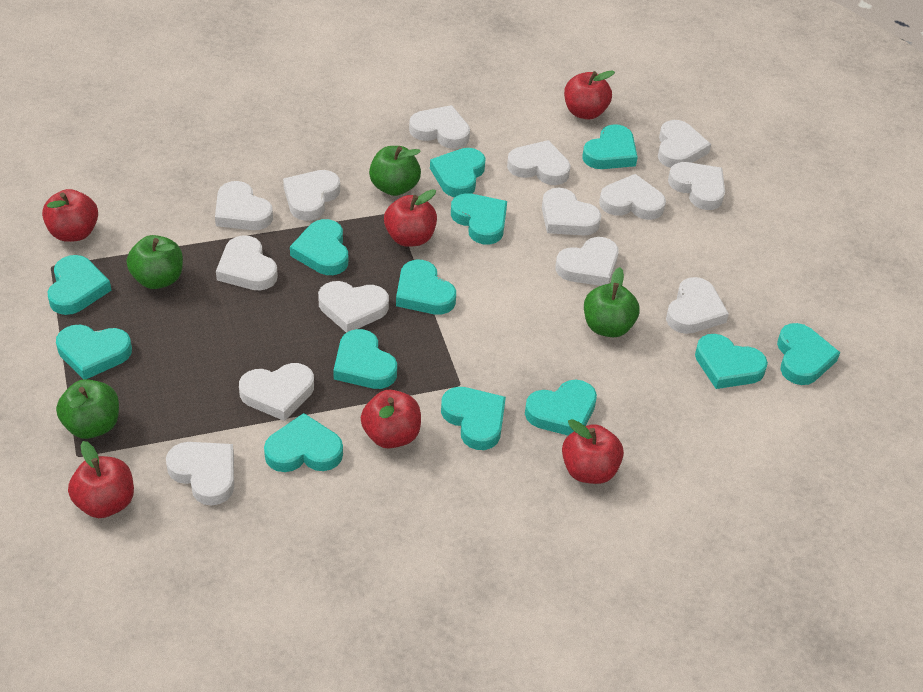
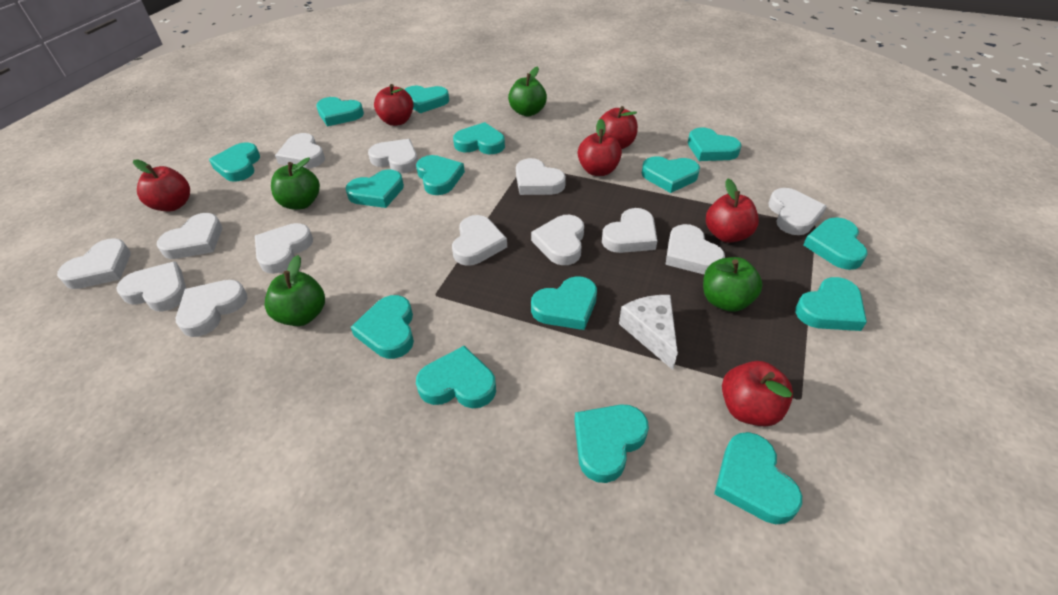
turquoise heart: 13 -> 15
white cheese: 0 -> 1
white heart: 14 -> 13

